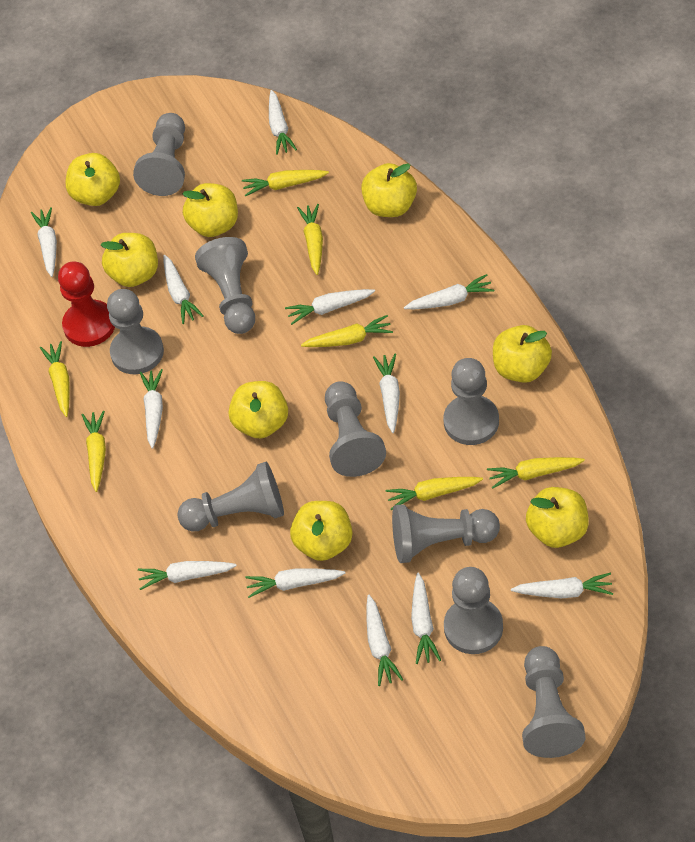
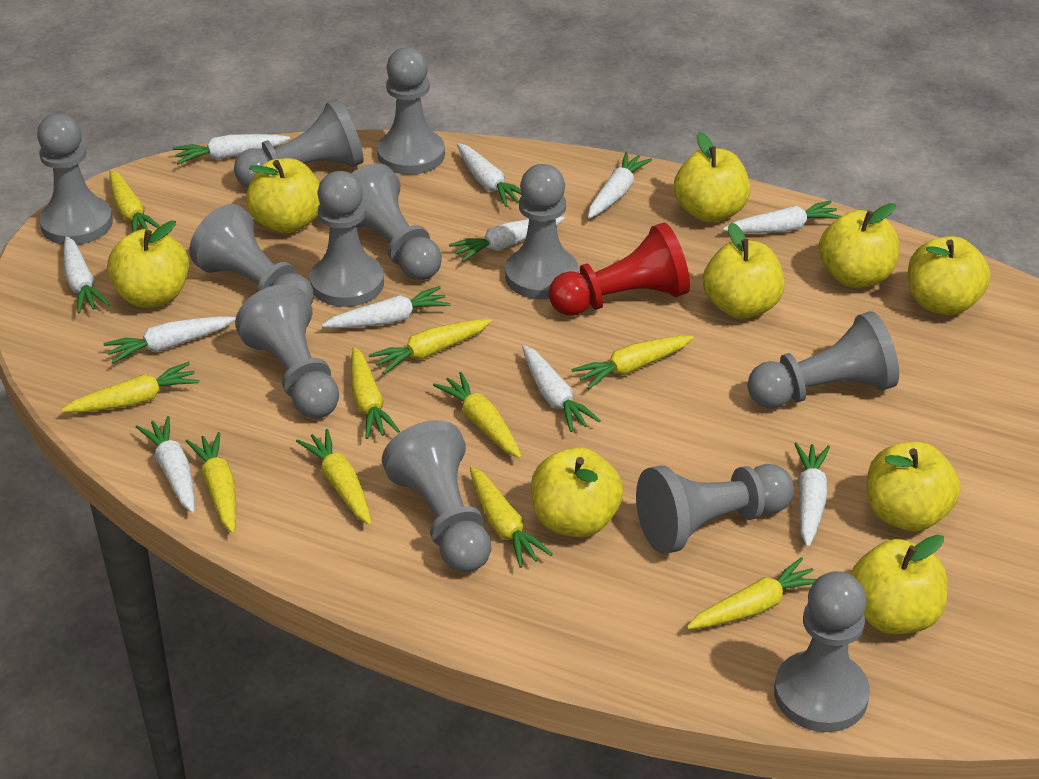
grey pawn: 9 -> 12
white carrot: 12 -> 11
yellow apple: 8 -> 9
yellow carrot: 7 -> 10

